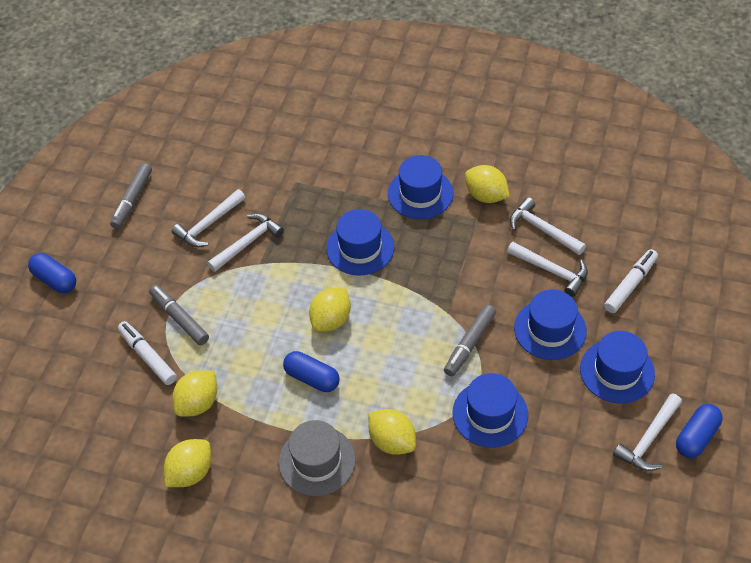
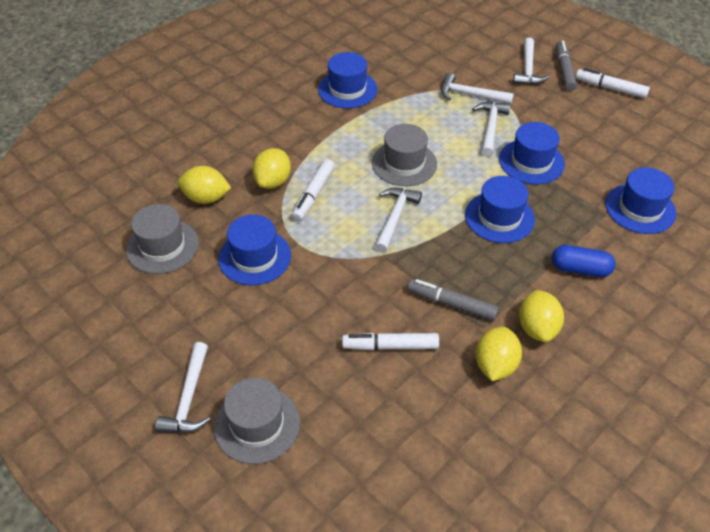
blue capsule: 3 -> 1
grey hat: 1 -> 3
grey marker: 3 -> 2
white marker: 2 -> 3
yellow lemon: 5 -> 4

